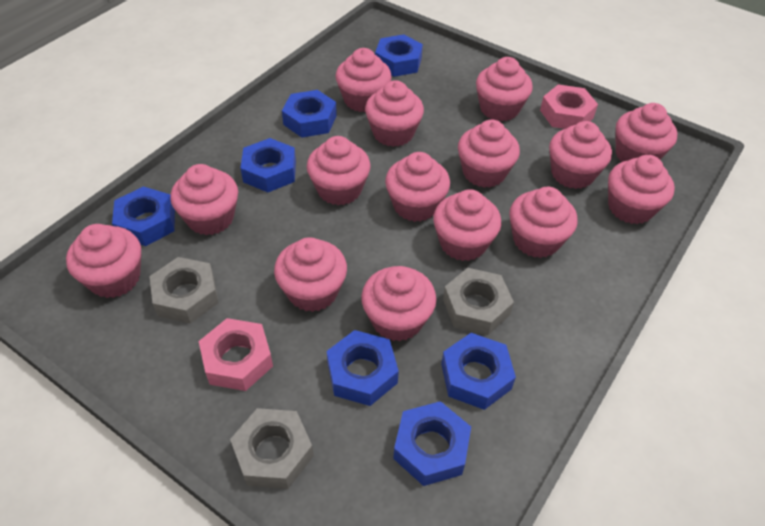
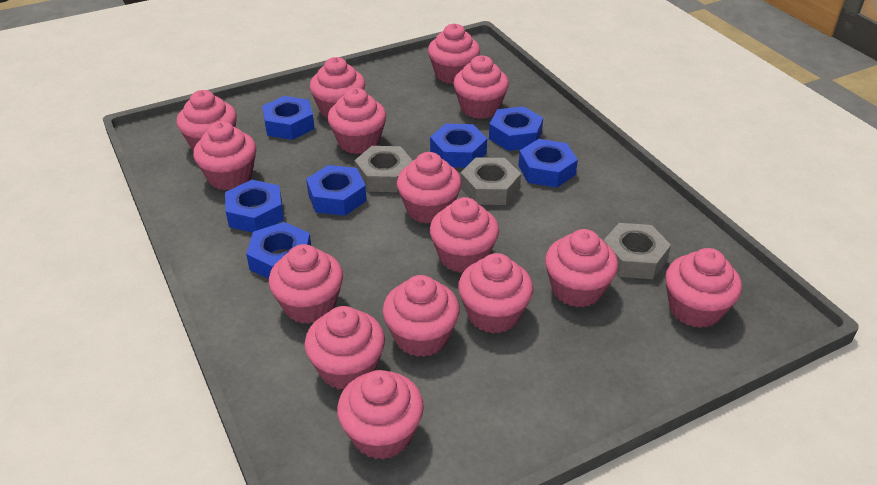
pink nut: 2 -> 0

